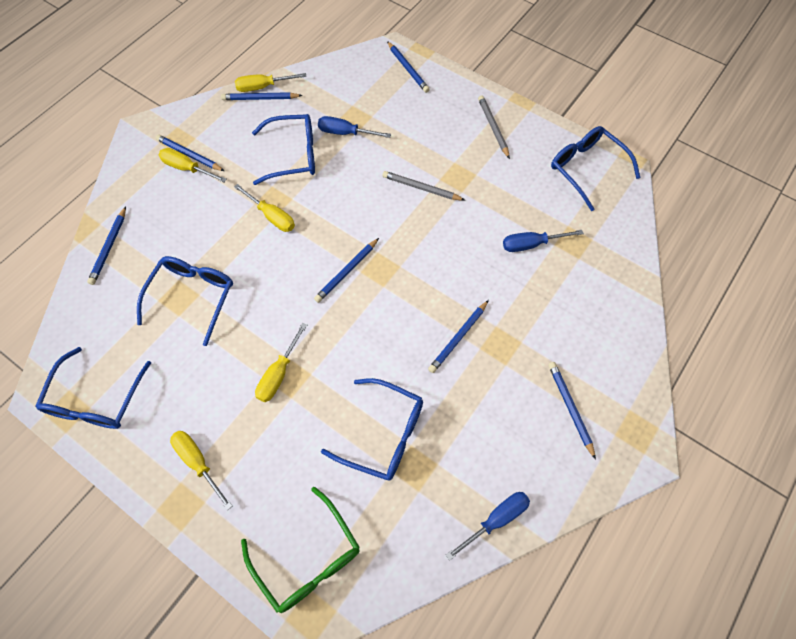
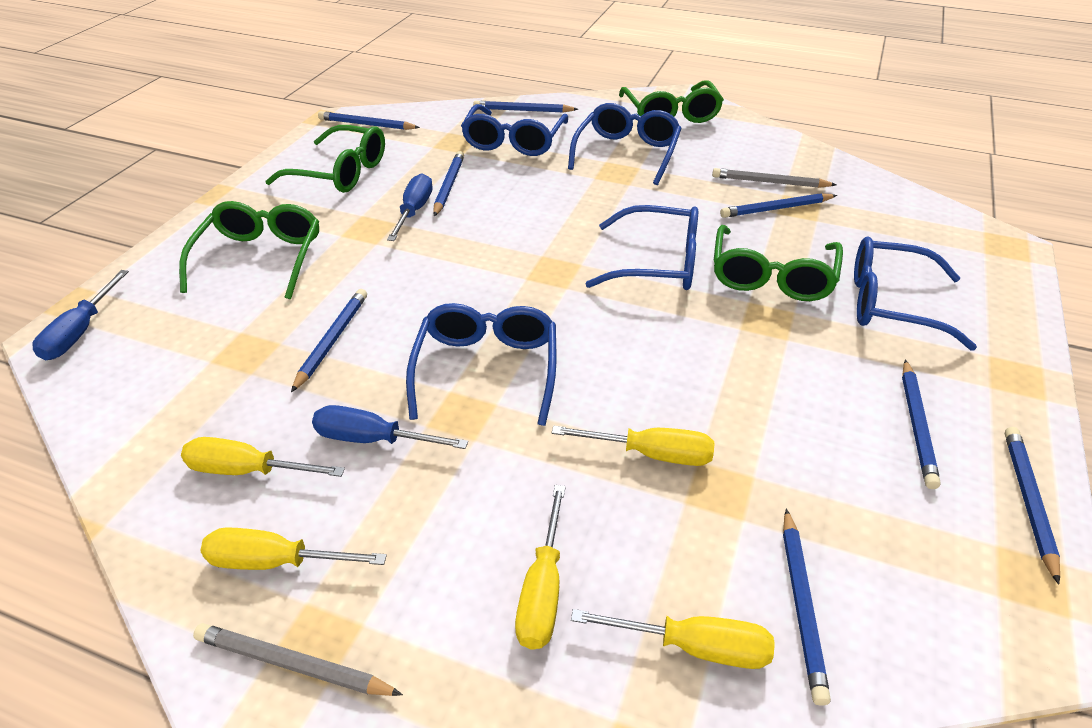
blue pencil: 7 -> 8
green glasses: 1 -> 4

